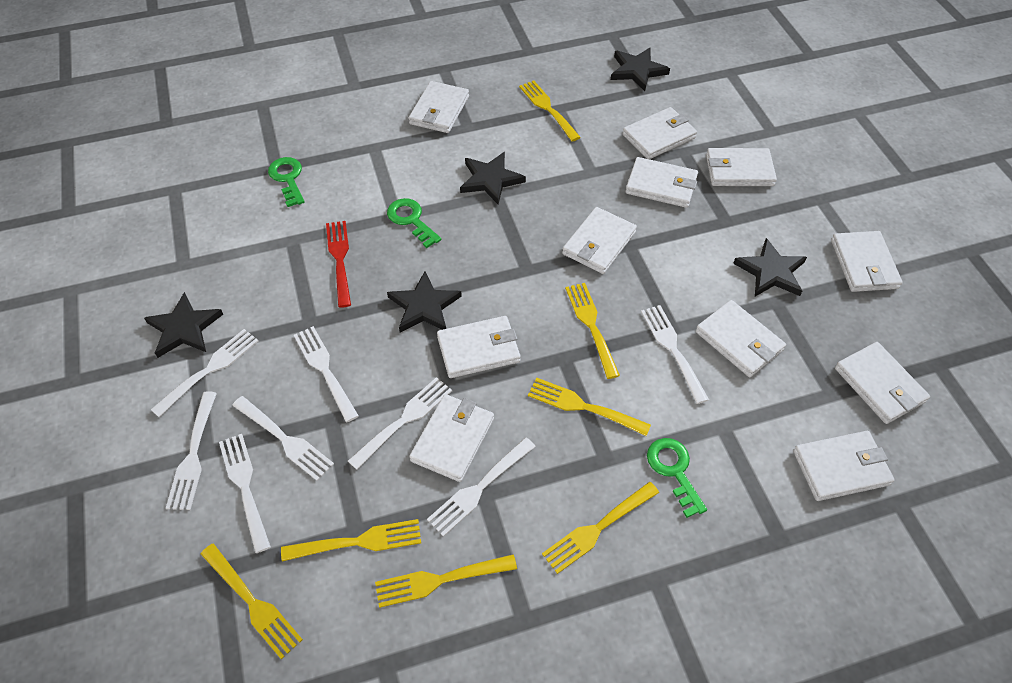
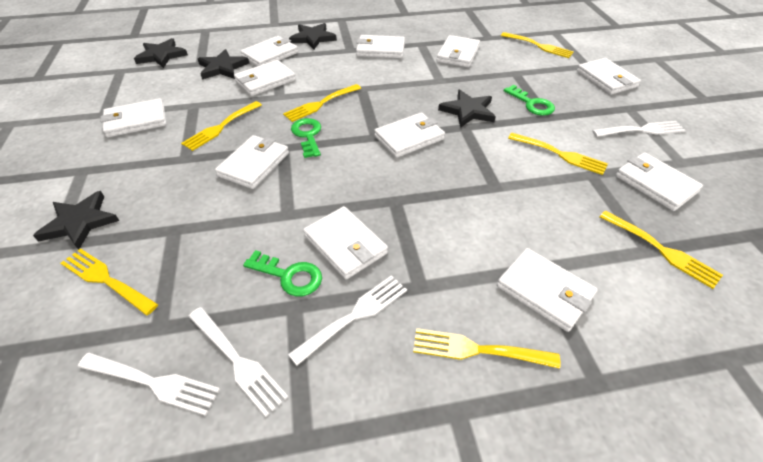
red fork: 1 -> 0
white fork: 8 -> 4

